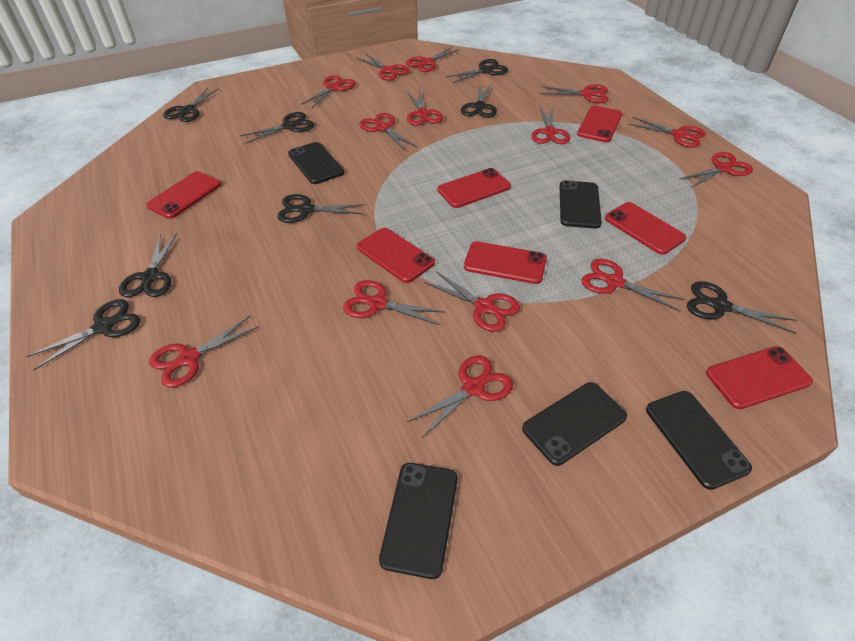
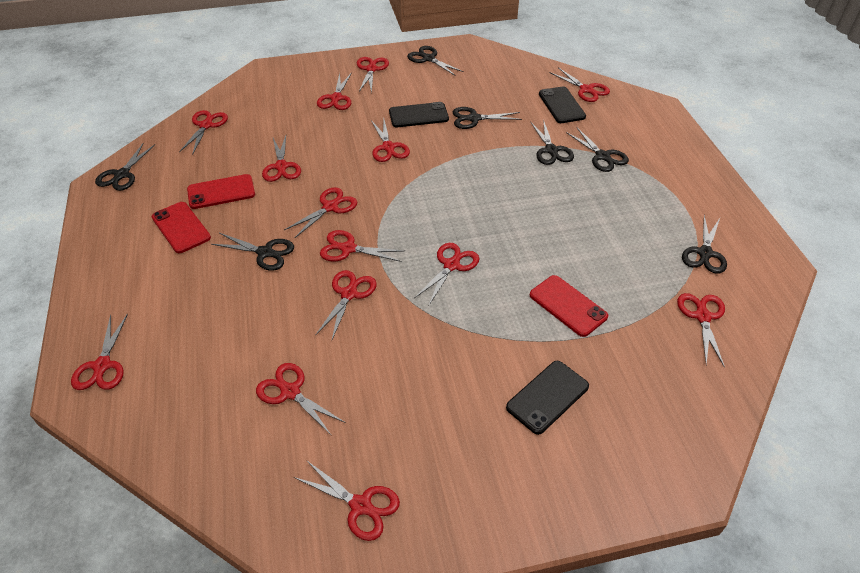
black phone: 5 -> 3
black scissors: 8 -> 7
red phone: 7 -> 3

